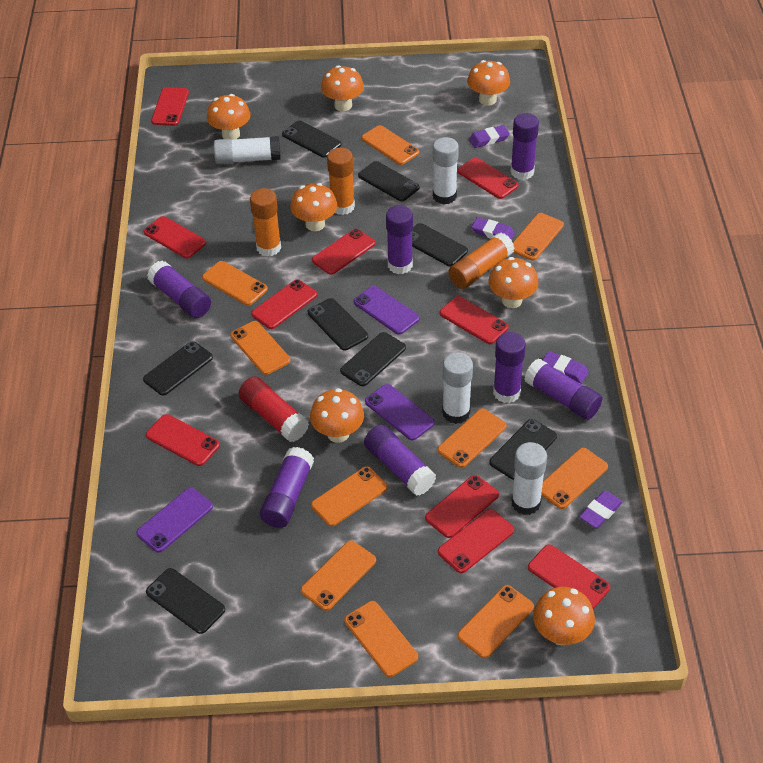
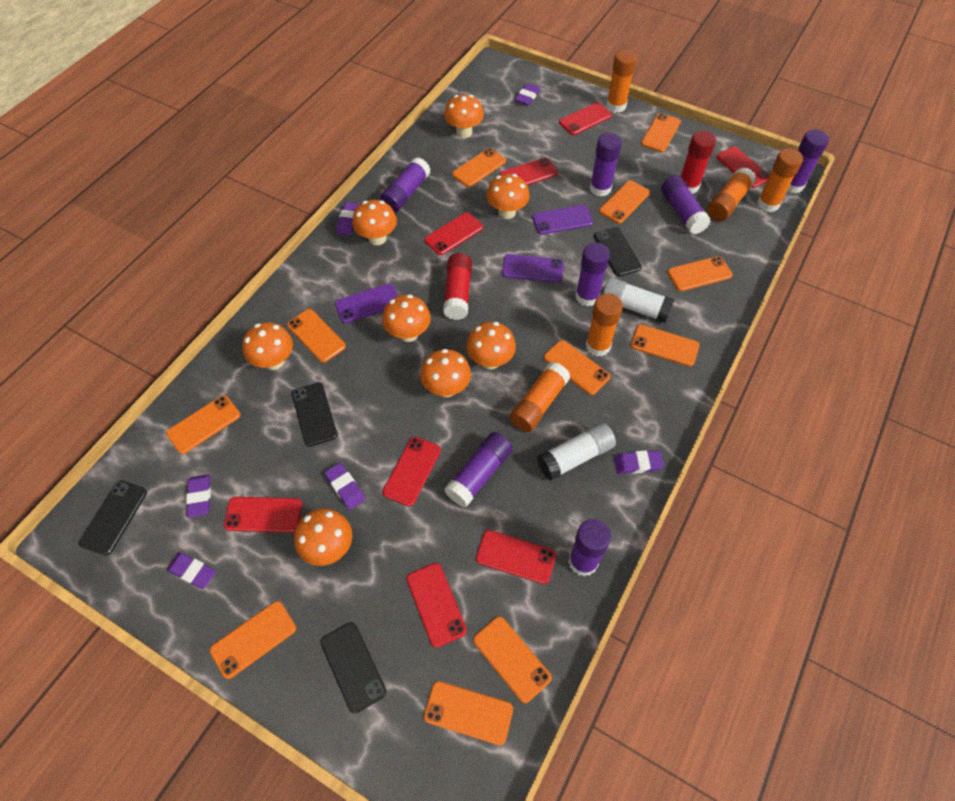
black phone: 8 -> 4
orange glue stick: 3 -> 5
orange mushroom: 7 -> 8
orange phone: 10 -> 11
purple eraser: 4 -> 6
red glue stick: 1 -> 2
red phone: 10 -> 8
white glue stick: 4 -> 2

